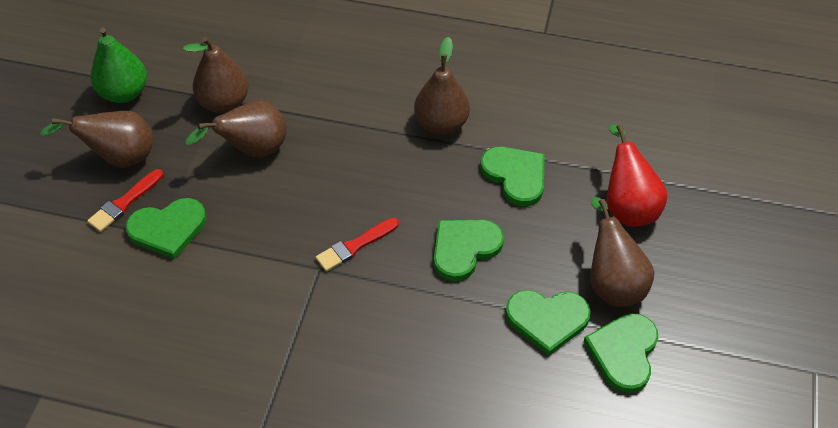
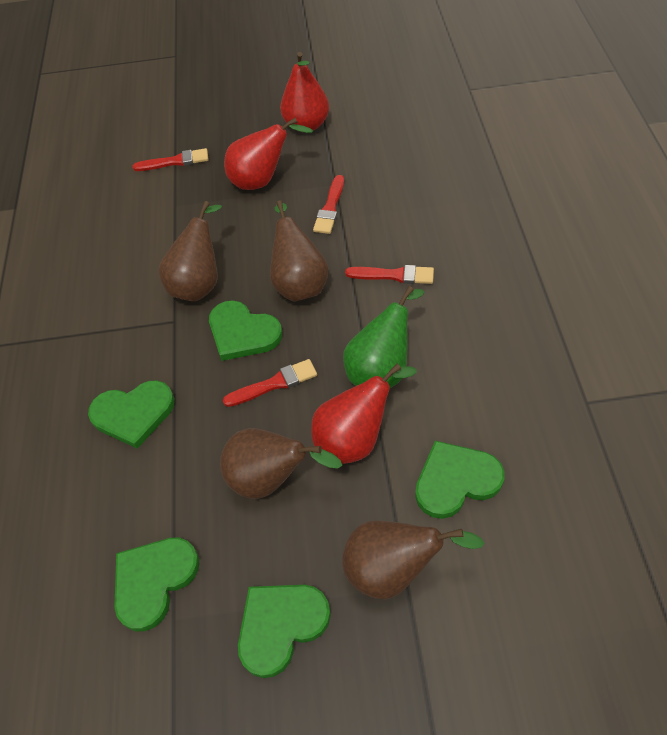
brown pear: 5 -> 4
red brush: 2 -> 4
red pear: 1 -> 3

